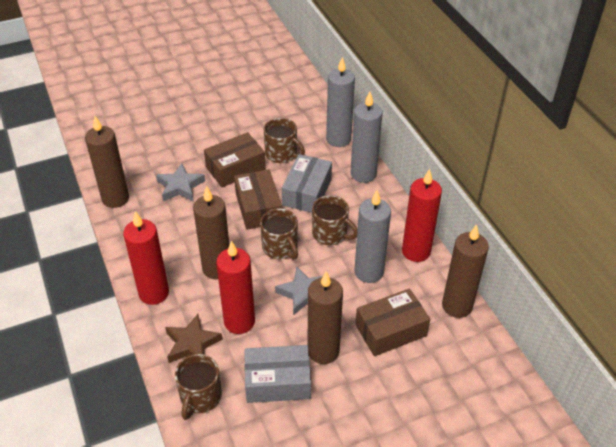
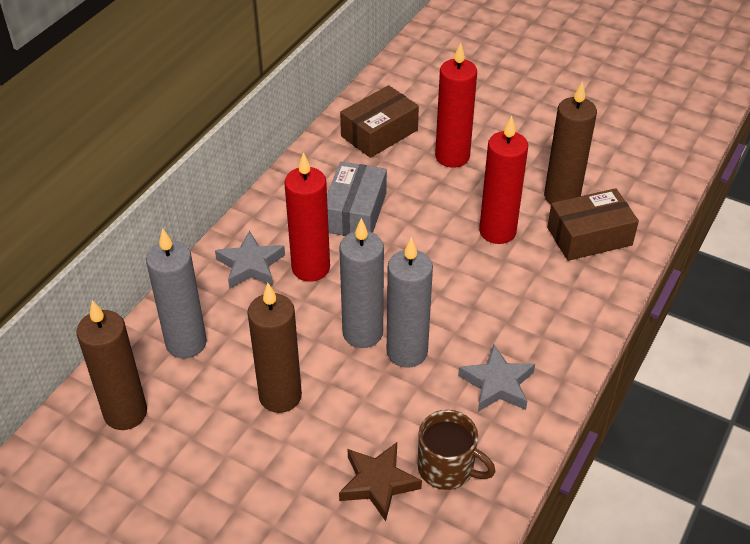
brown box: 3 -> 2
brown candle: 4 -> 3
brown mug: 4 -> 1
grey box: 2 -> 1

